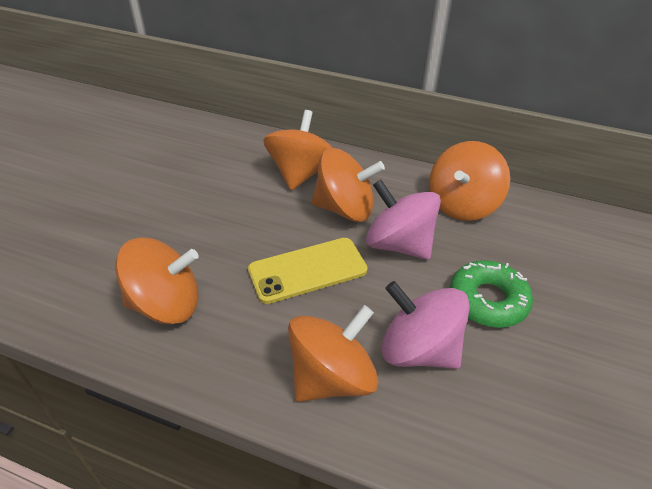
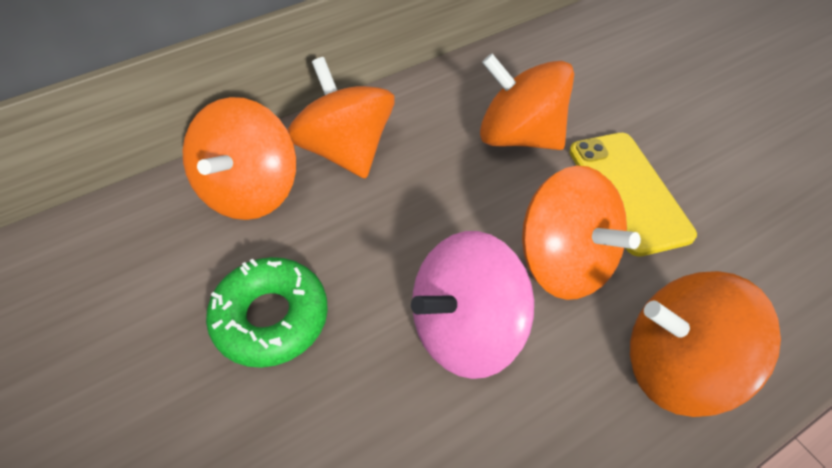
pink spinning top: 2 -> 1

